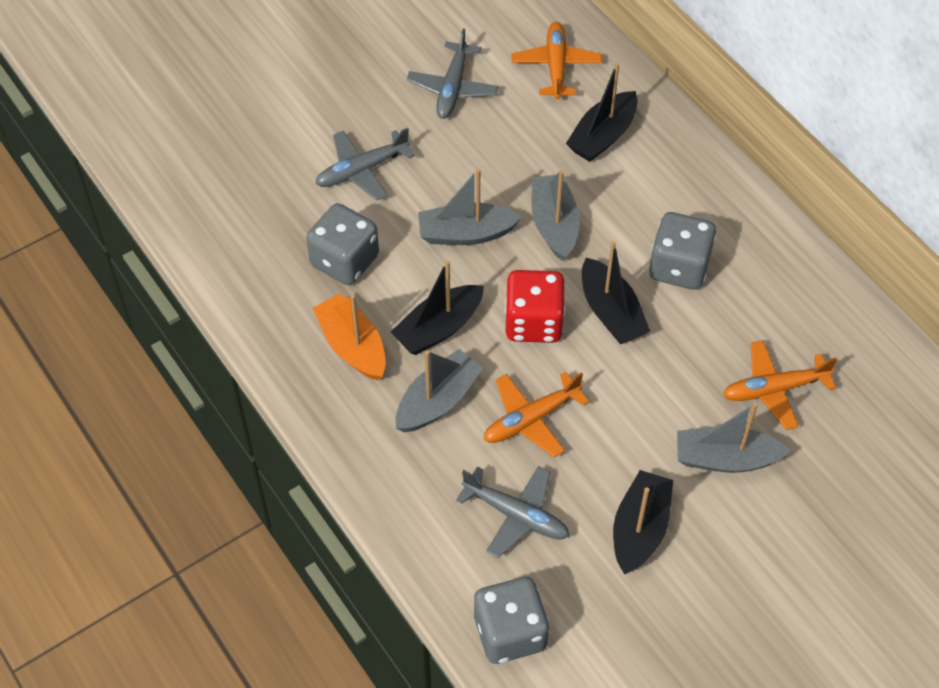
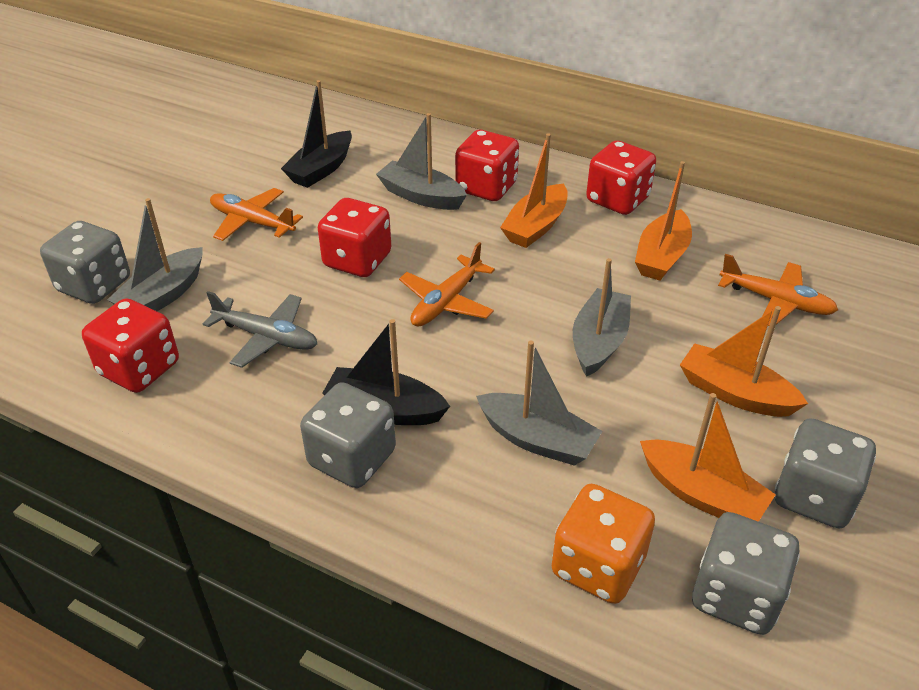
black boat: 4 -> 2
grey dice: 3 -> 4
grey plane: 3 -> 1
orange boat: 1 -> 4
orange dice: 0 -> 1
red dice: 1 -> 4

